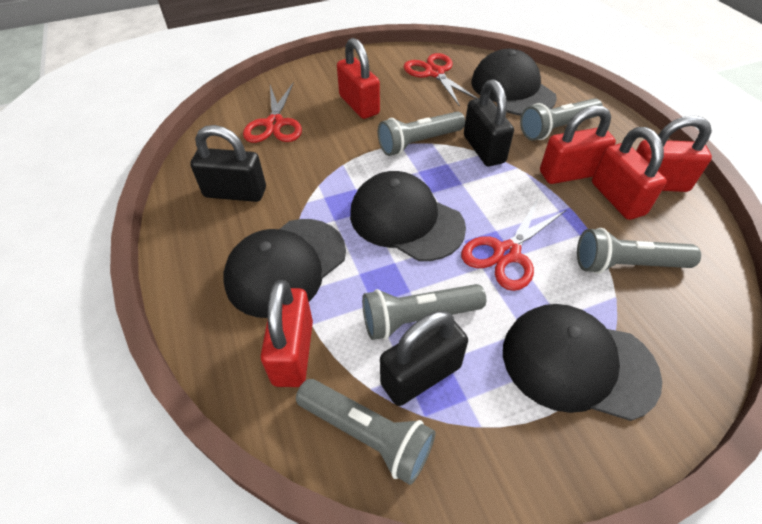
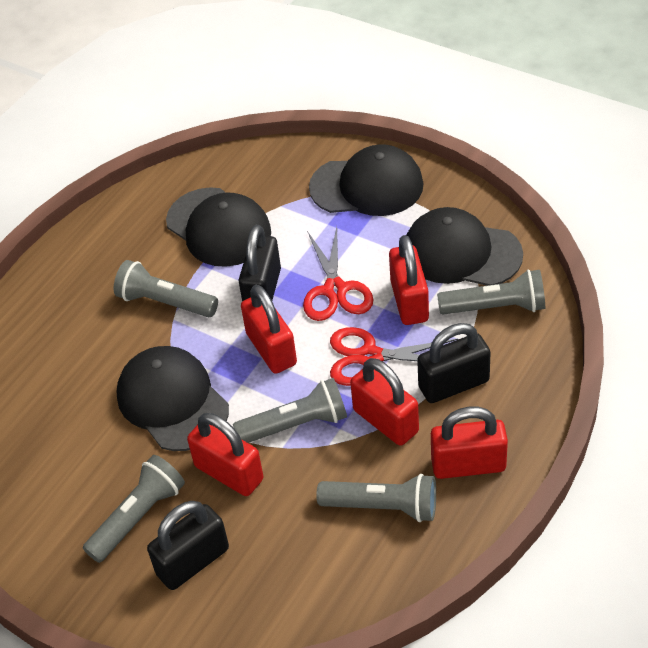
red scissors: 3 -> 2

